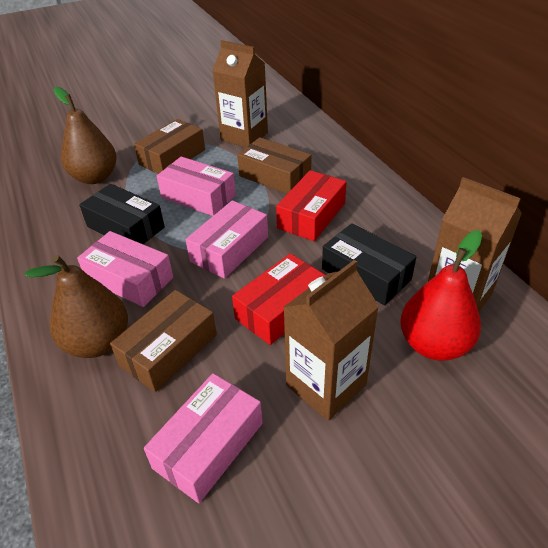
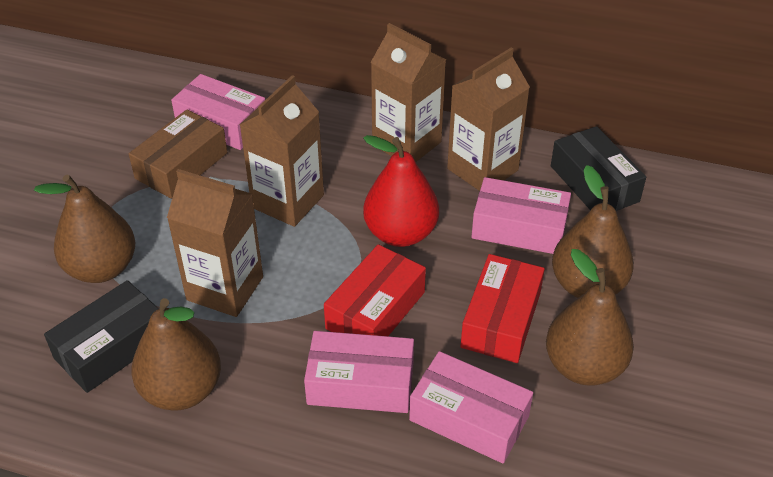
brown box: 3 -> 1
brown carton: 3 -> 4
brown pear: 2 -> 4

